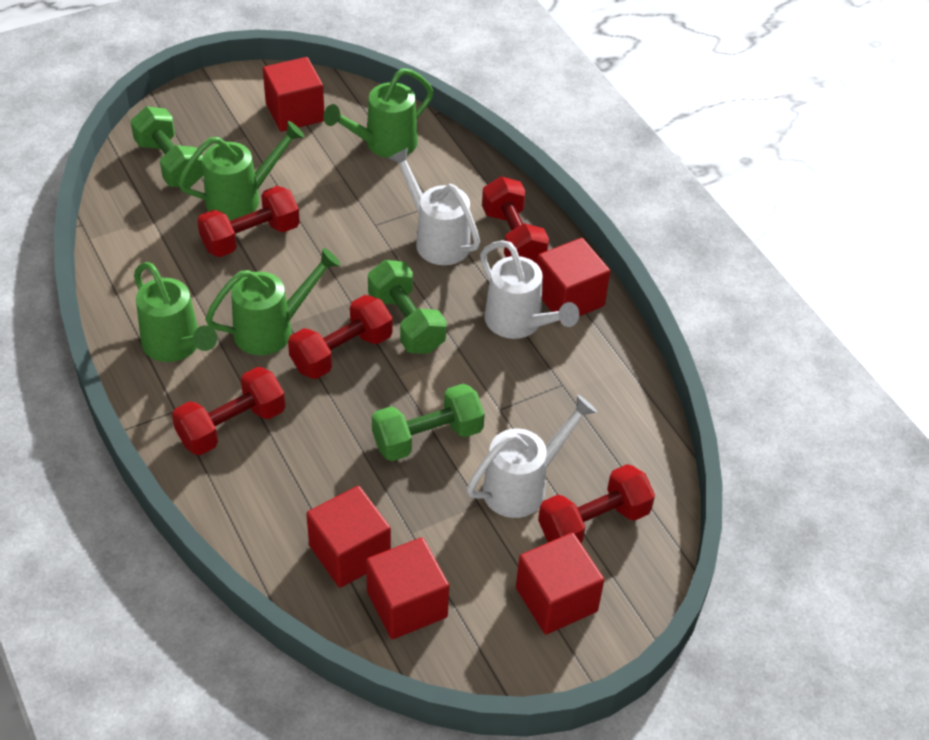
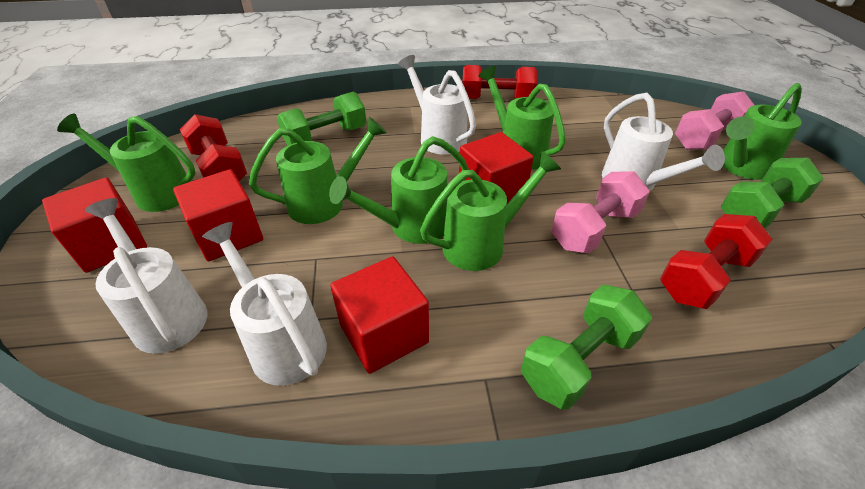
green watering can: 4 -> 6
pink dumbbell: 0 -> 2
red cube: 5 -> 4
red dumbbell: 5 -> 3
white watering can: 3 -> 4

